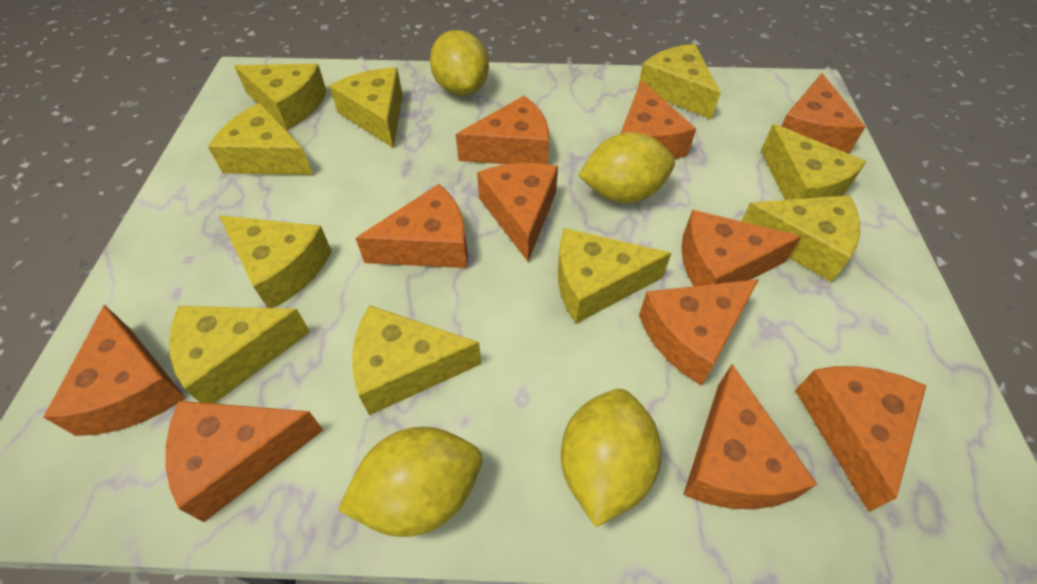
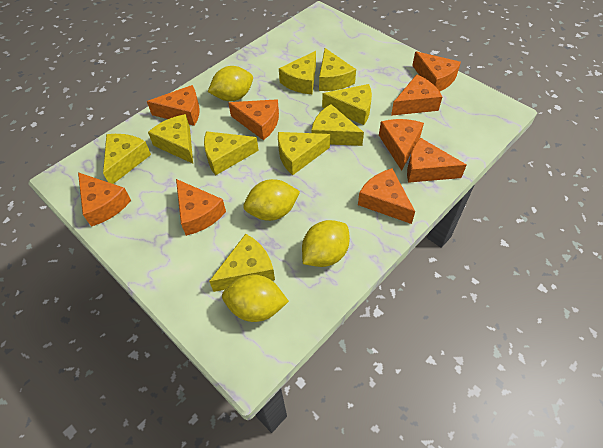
orange cheese: 11 -> 9
yellow cheese: 10 -> 9

